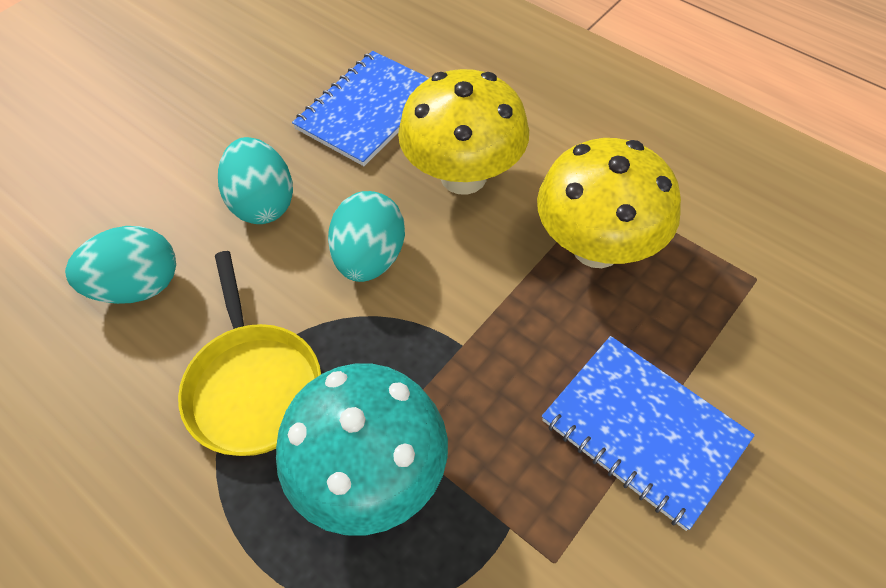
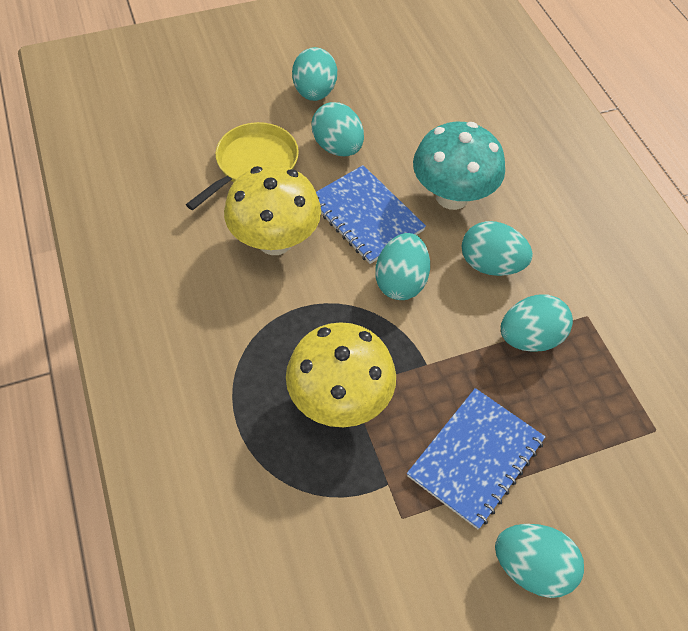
turquoise egg: 3 -> 6

